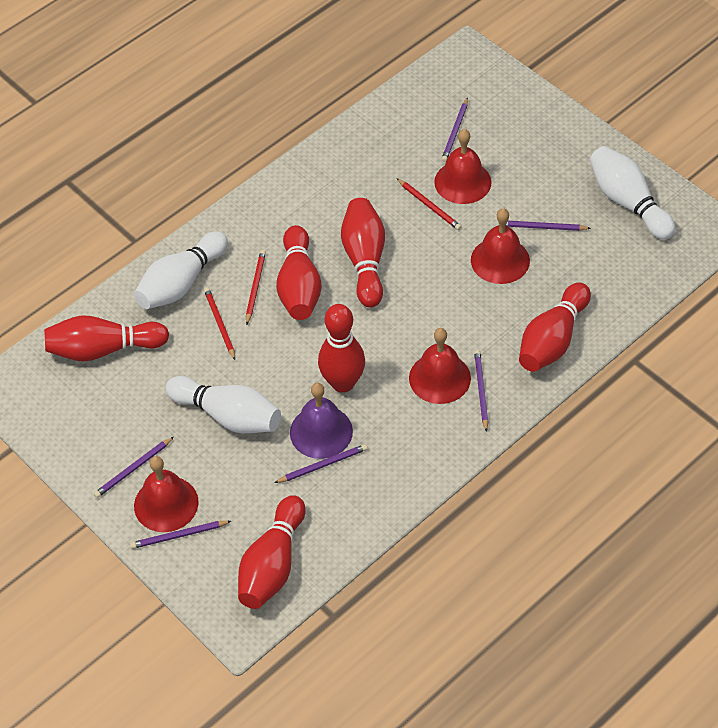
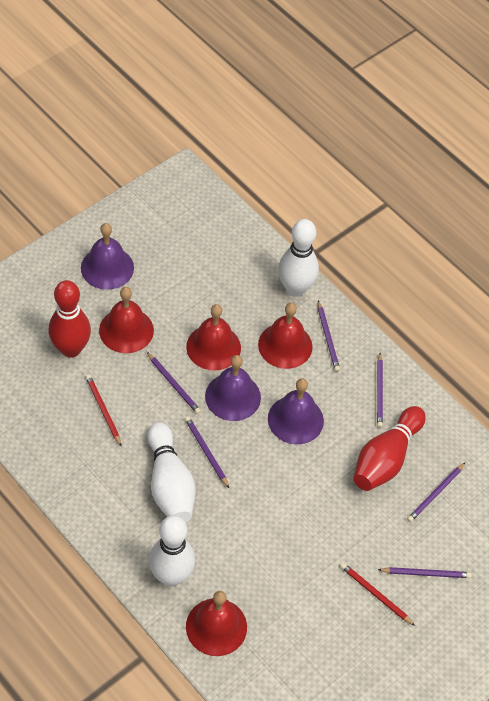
purple bell: 1 -> 3
red bowling pin: 6 -> 2
red pencil: 3 -> 2

